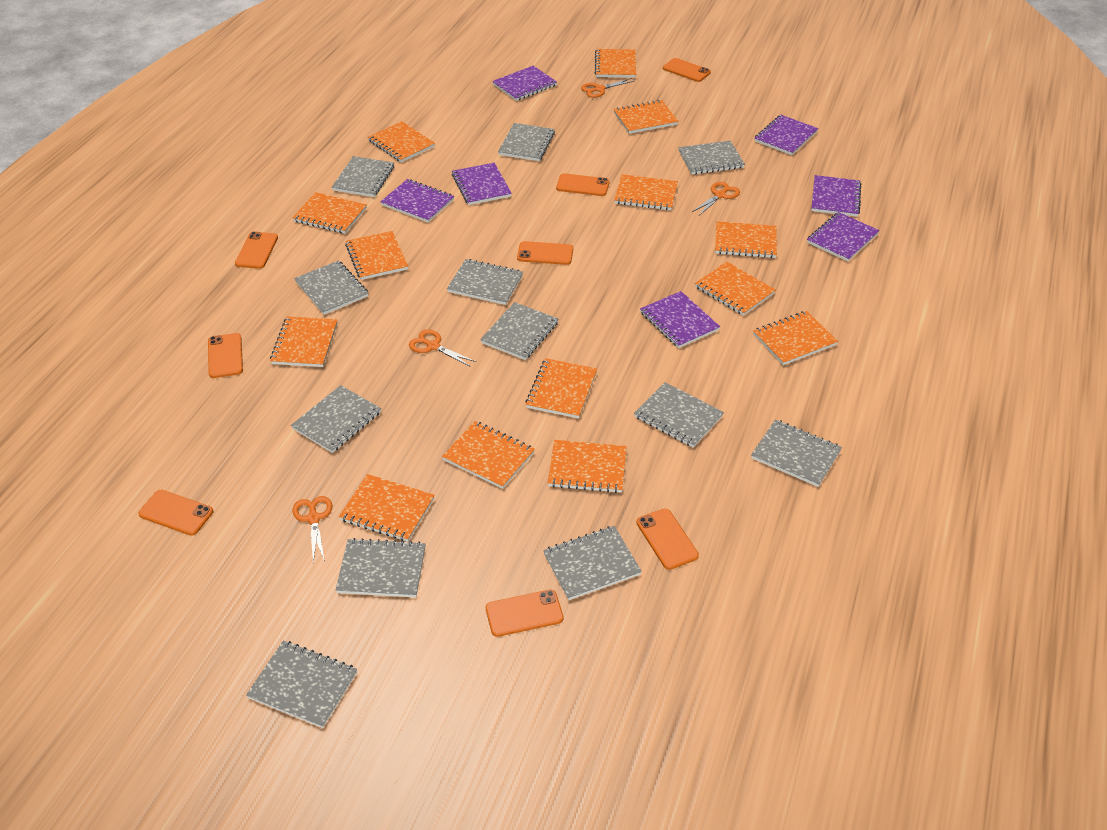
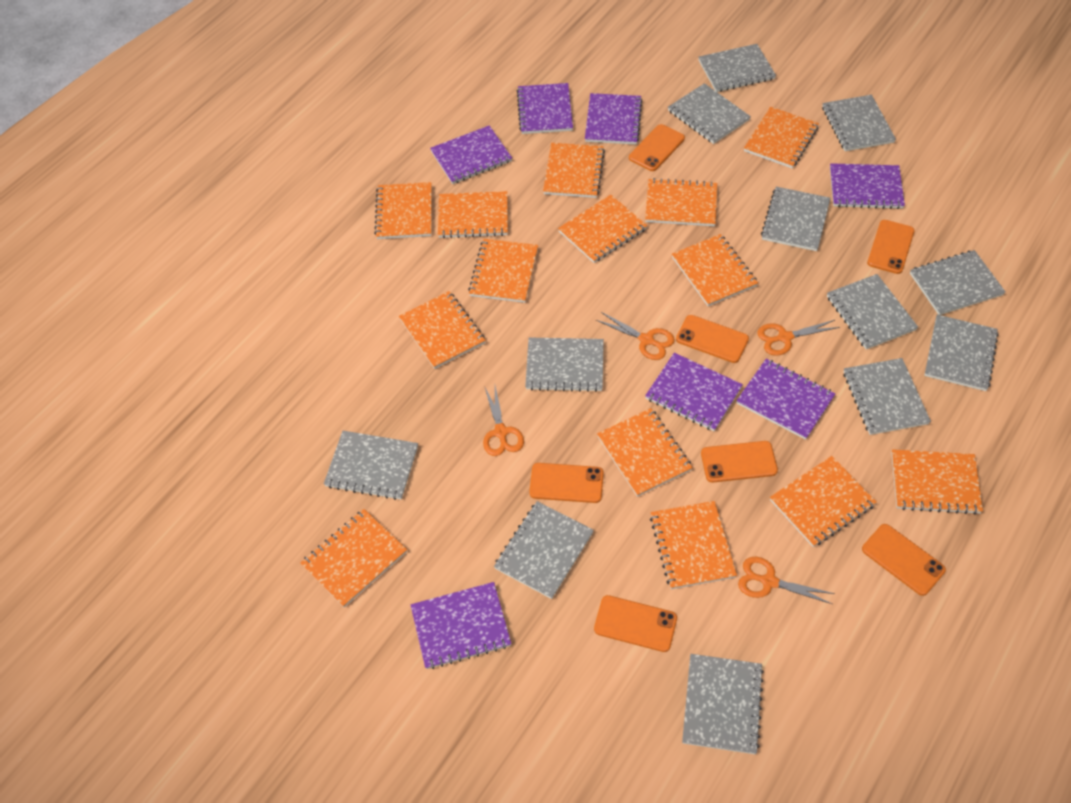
orange phone: 8 -> 7

